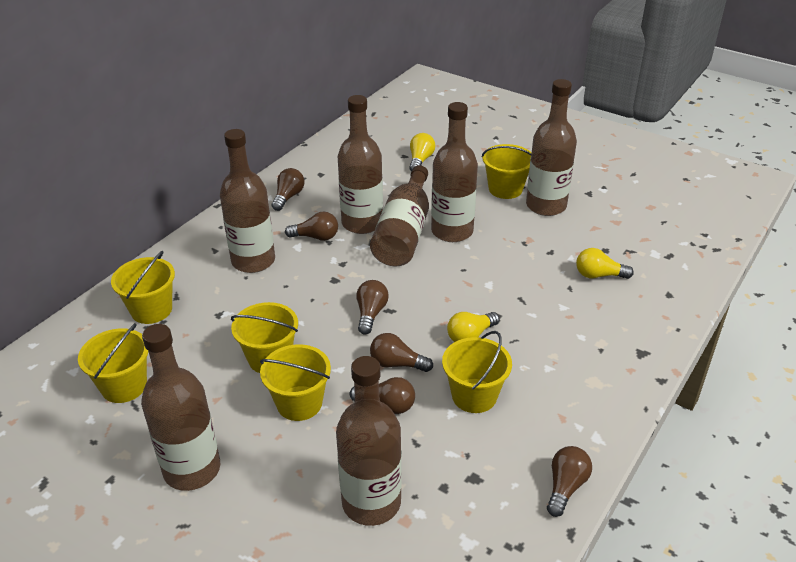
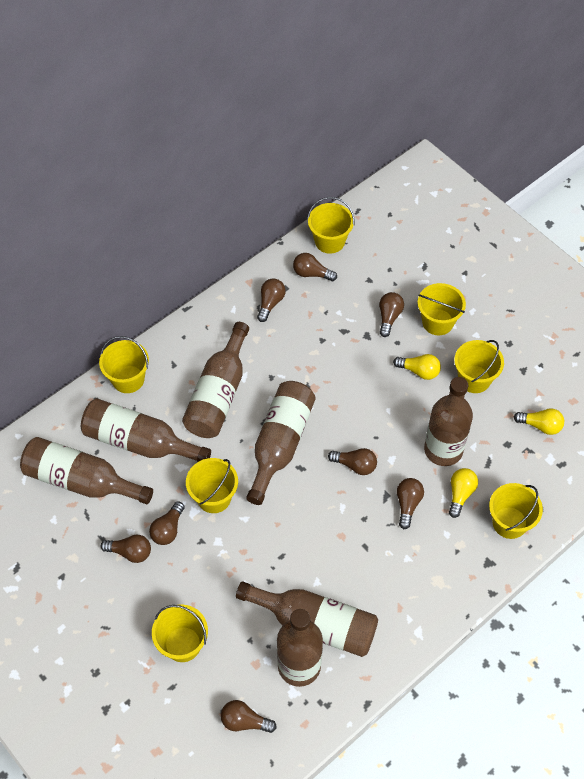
brown light bulb: 6 -> 8
yellow bucket: 6 -> 7

